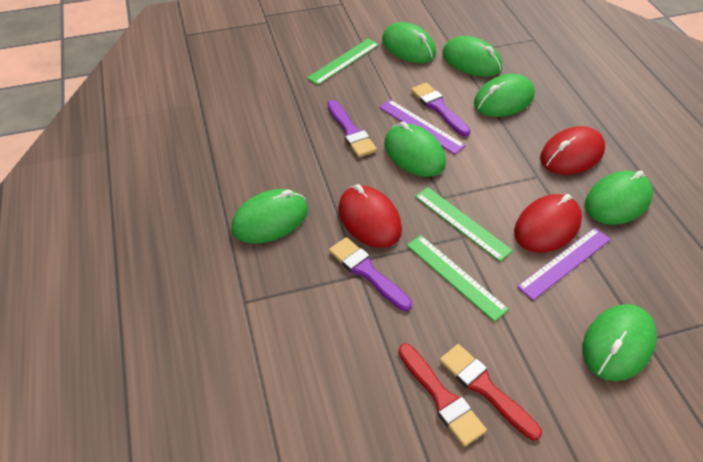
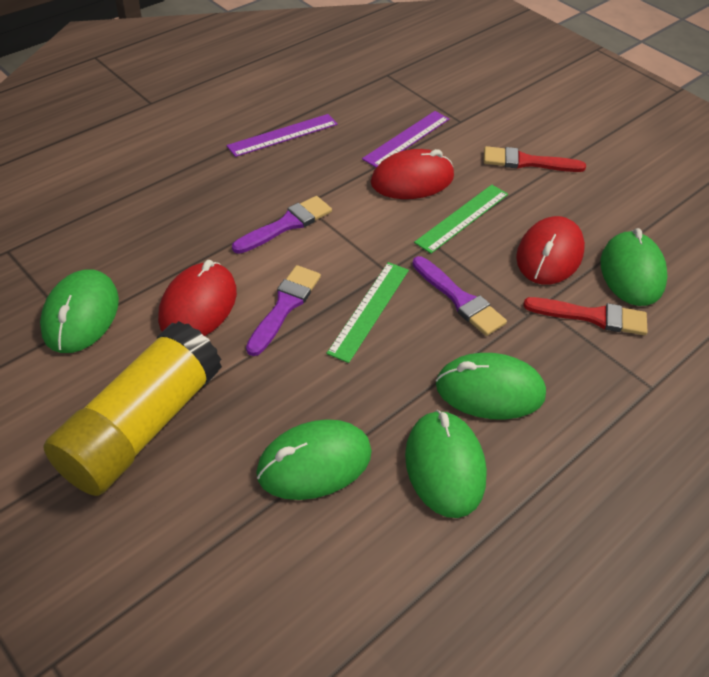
green mouse: 7 -> 5
green ruler: 3 -> 2
yellow glue stick: 0 -> 1

